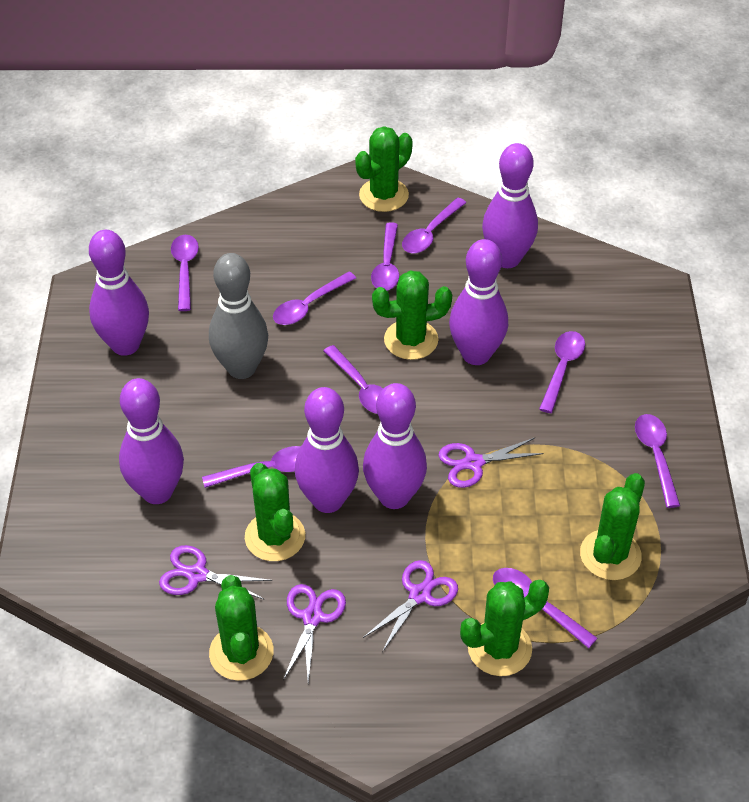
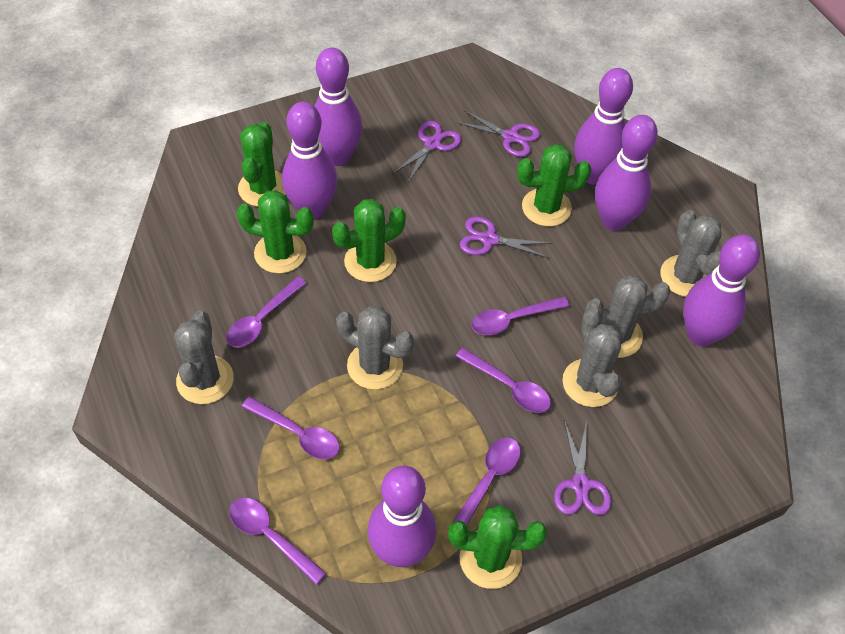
green cactus: 6 -> 5
grey bowling pin: 1 -> 0
grey cactus: 0 -> 5
purple spoon: 9 -> 6

